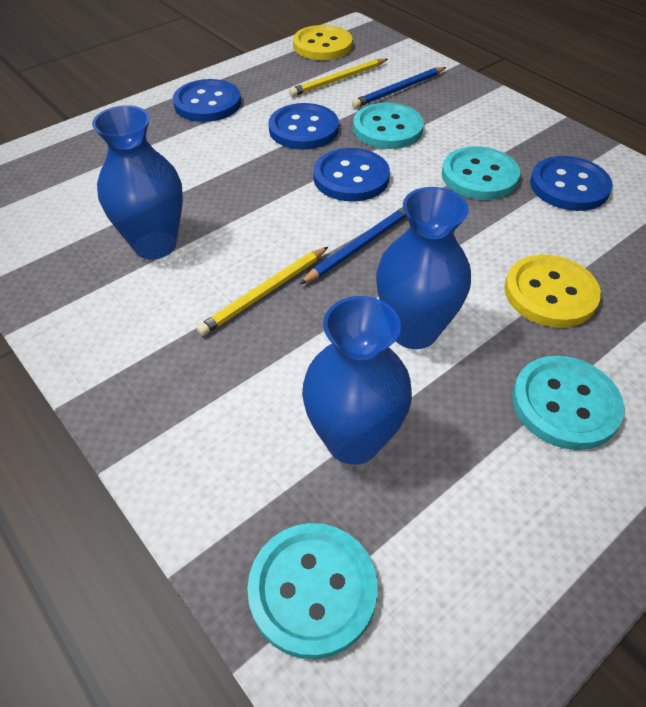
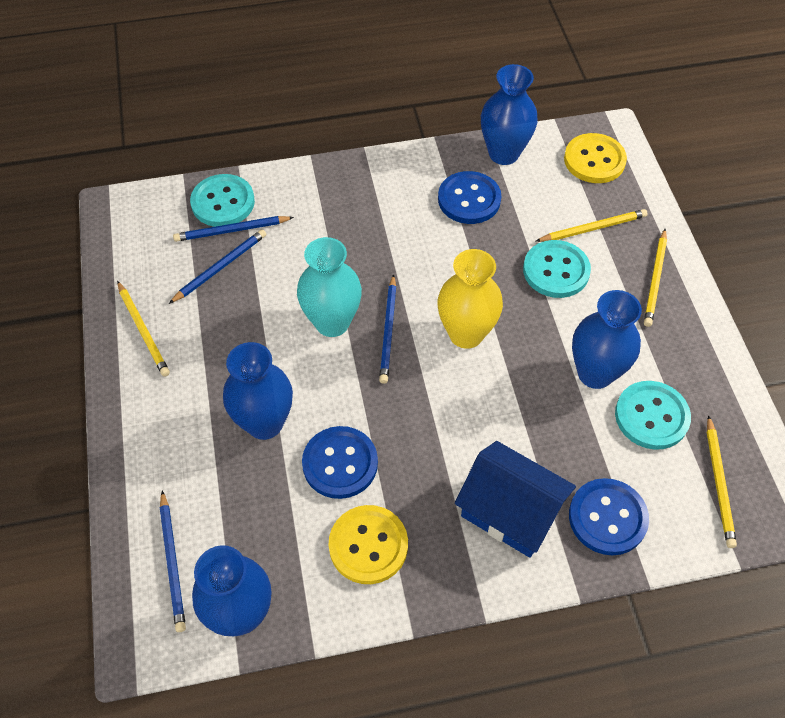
blue button: 4 -> 3
blue house: 0 -> 1
blue pencil: 2 -> 4
blue vase: 3 -> 4
turquoise button: 4 -> 3
turquoise vase: 0 -> 1
yellow pencil: 2 -> 4
yellow vase: 0 -> 1

